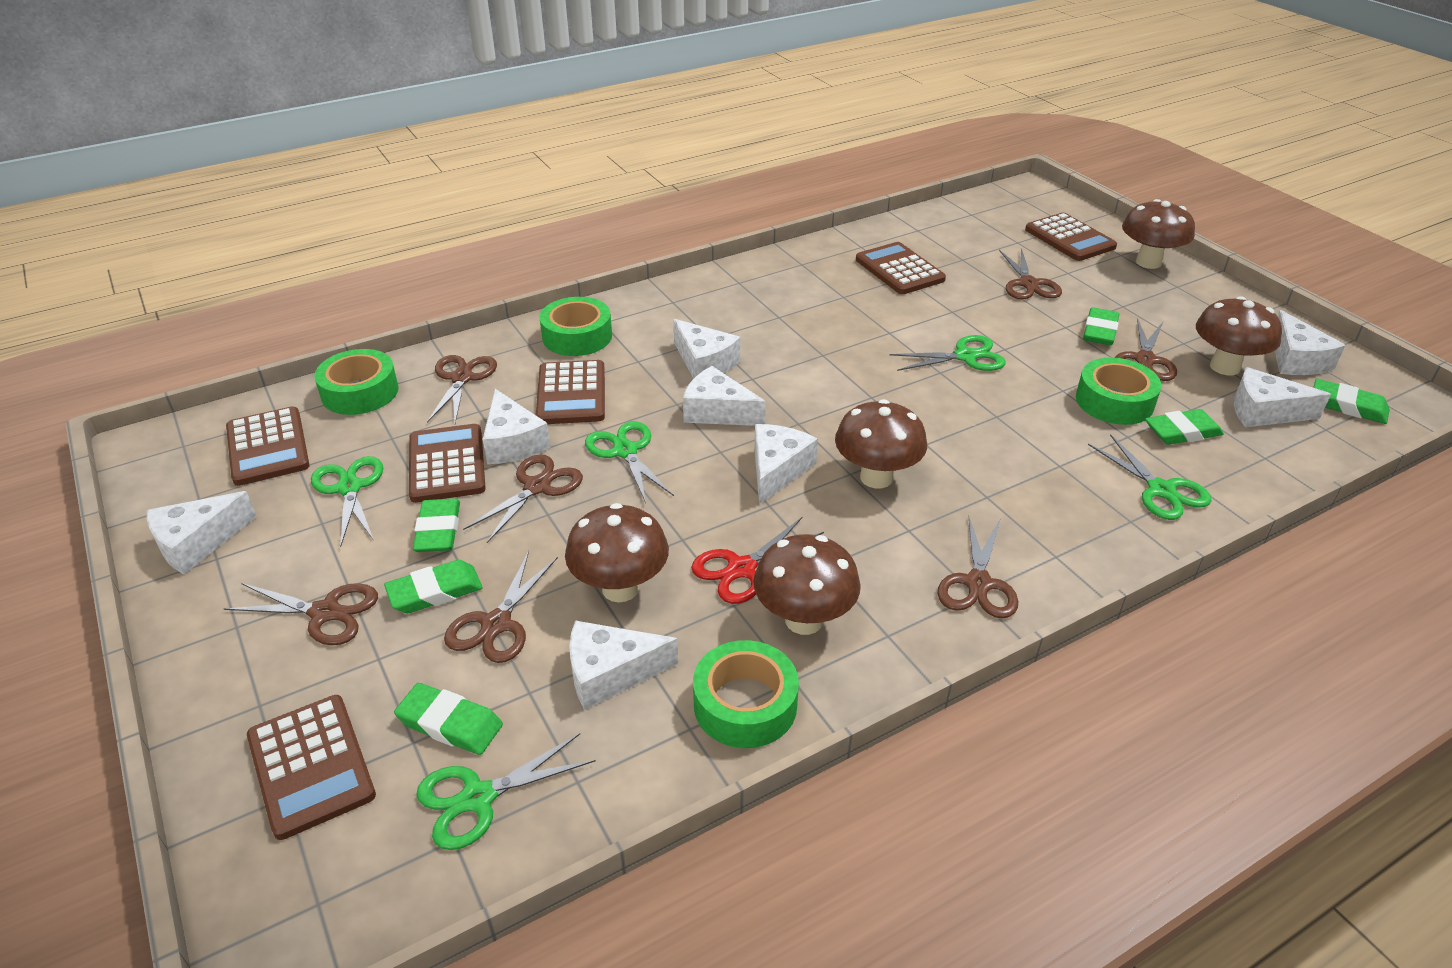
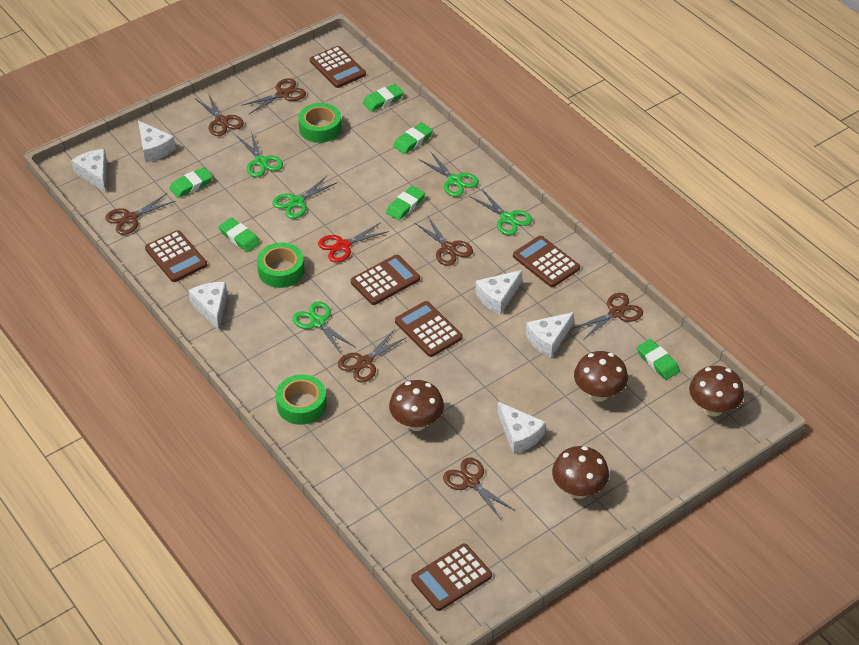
brown mushroom: 5 -> 4
green tape: 4 -> 3
white cheese: 8 -> 6

